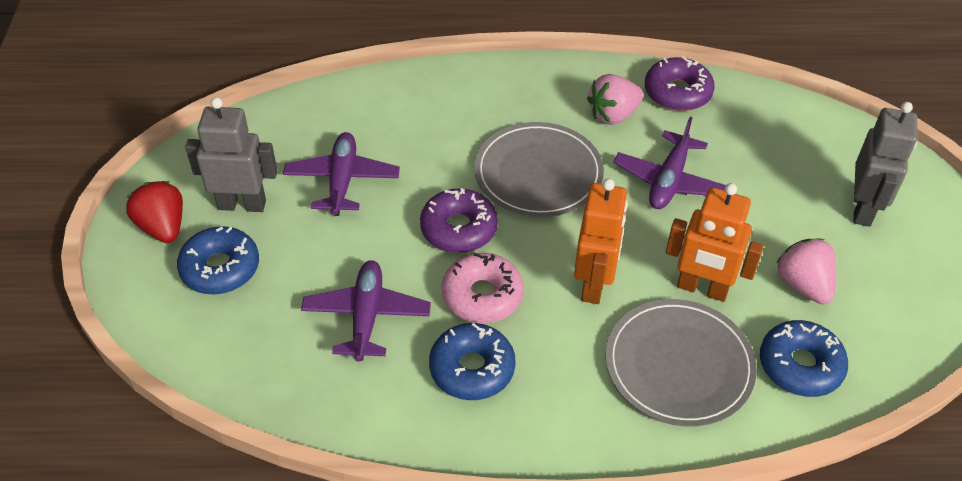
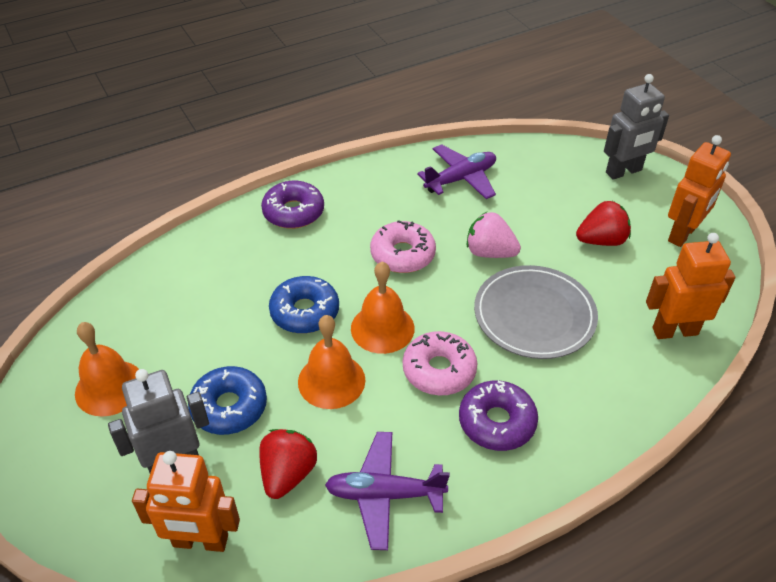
blue donut: 3 -> 2
grey plate: 2 -> 1
orange bell: 0 -> 3
orange robot: 2 -> 3
pink donut: 1 -> 2
pink strawberry: 2 -> 1
purple plane: 3 -> 2
red strawberry: 1 -> 2

